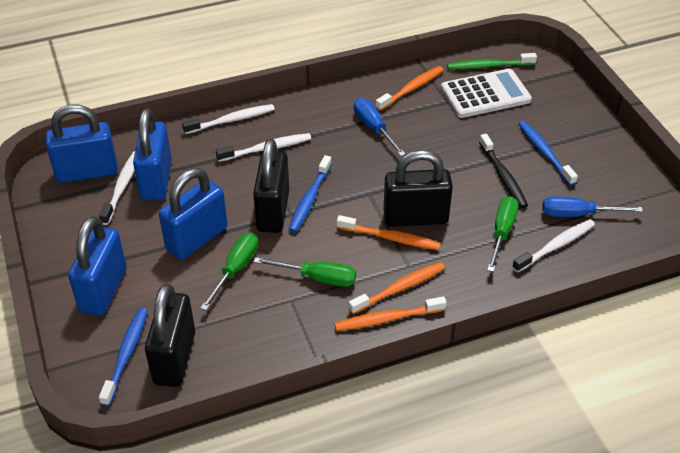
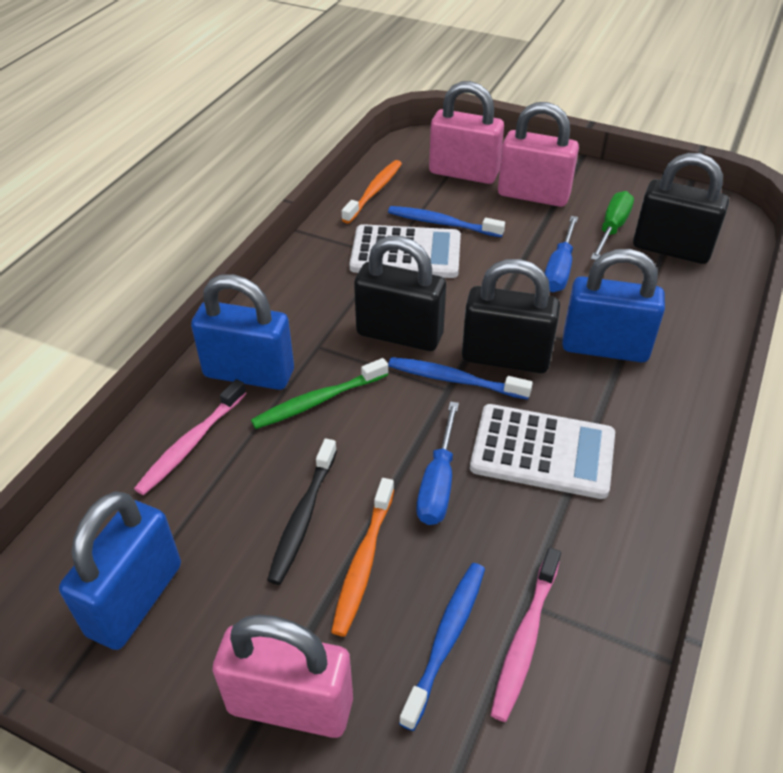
blue padlock: 4 -> 3
green screwdriver: 3 -> 1
orange toothbrush: 4 -> 2
pink padlock: 0 -> 3
pink toothbrush: 0 -> 2
white calculator: 1 -> 2
white toothbrush: 4 -> 0

